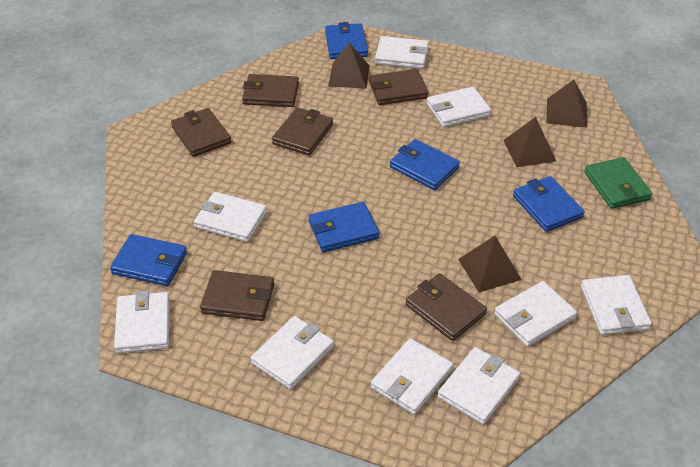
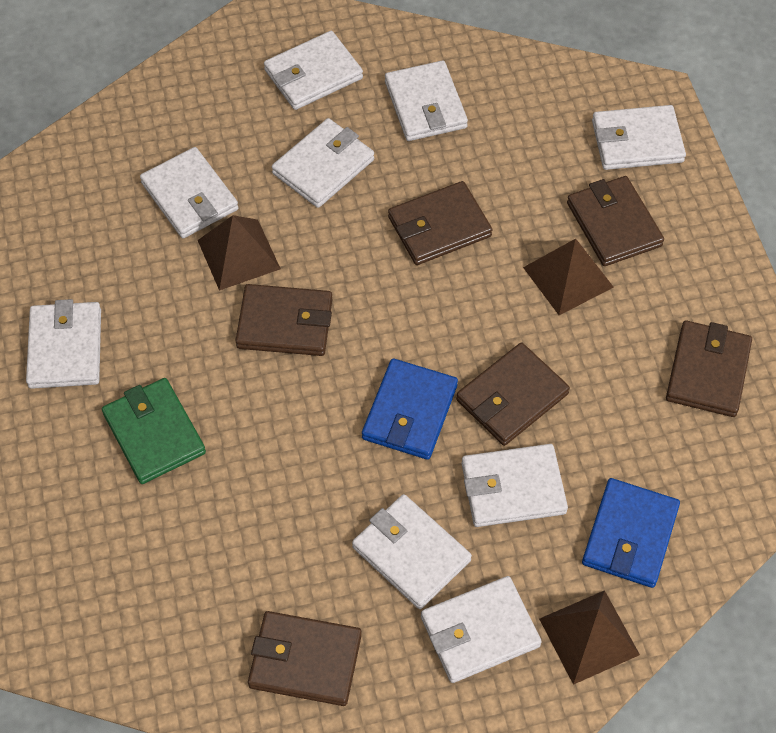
blue wallet: 5 -> 2
brown pyramid: 4 -> 3

